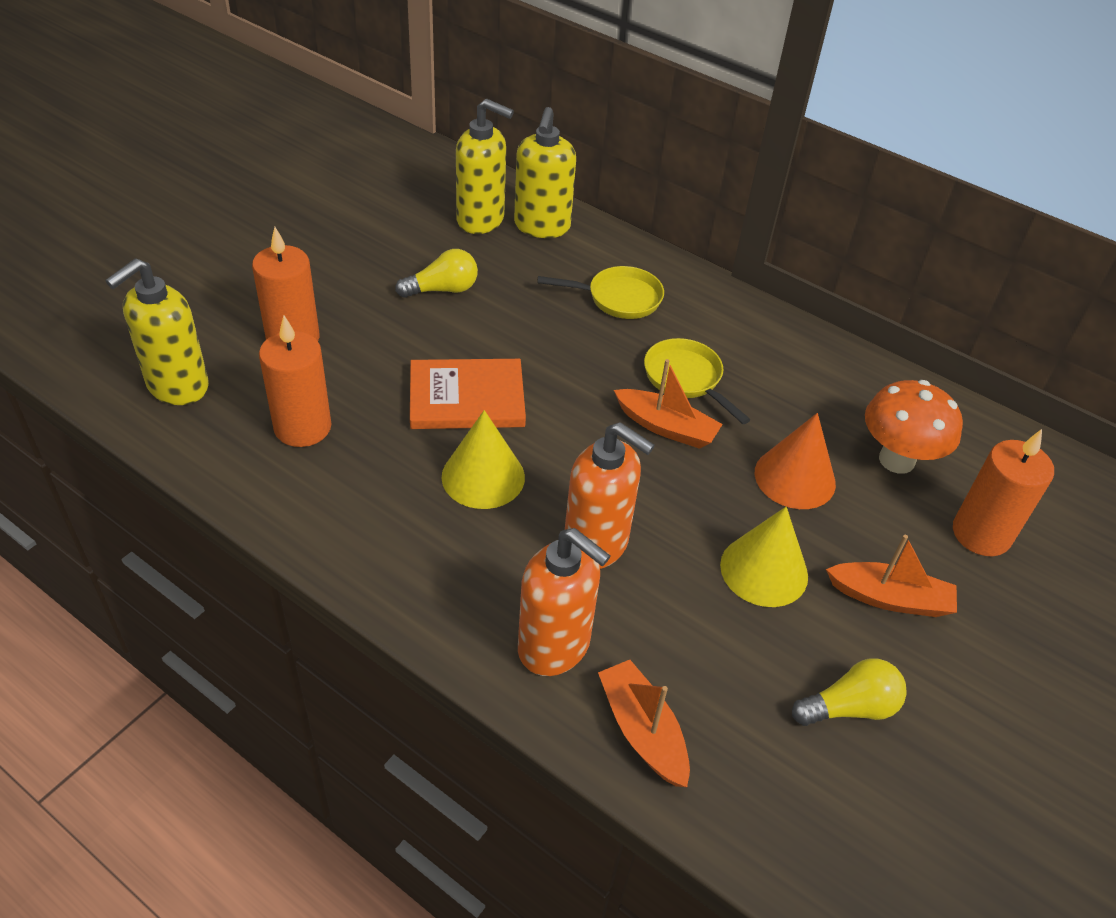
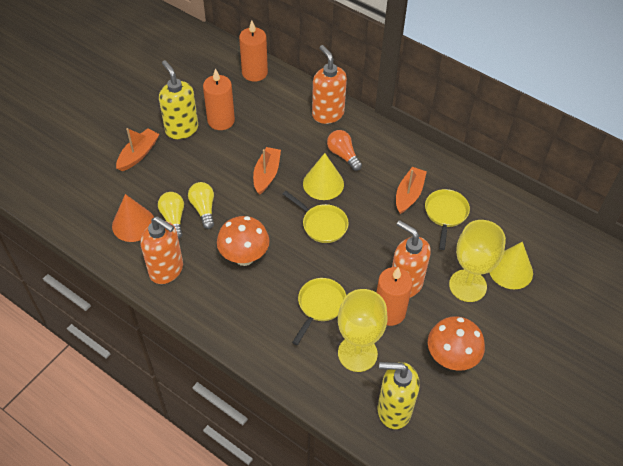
orange book: 1 -> 0
orange light bulb: 0 -> 1
orange mushroom: 1 -> 2
orange soap dispenser: 2 -> 3
yellow goblet: 0 -> 2
yellow pan: 2 -> 3
yellow soap dispenser: 3 -> 2

